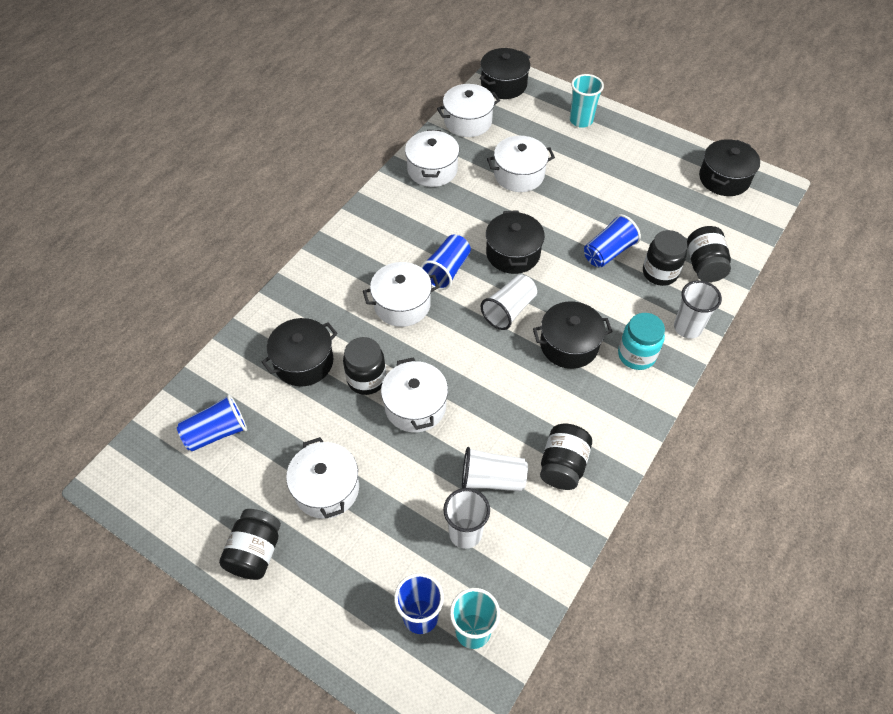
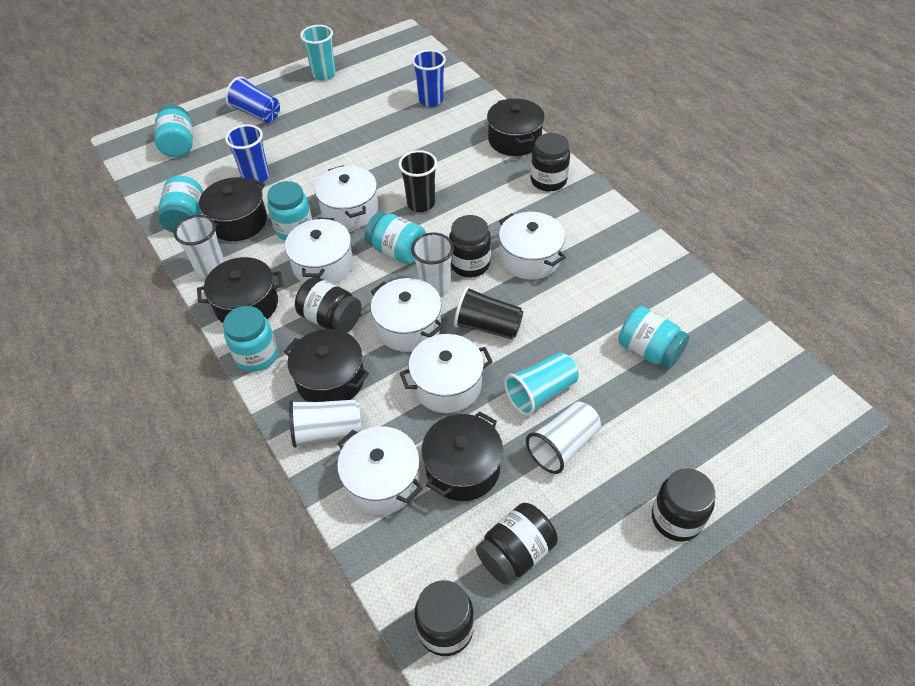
black cup: 0 -> 2
black jar: 5 -> 6
blue cup: 4 -> 3
turquoise jar: 1 -> 6

